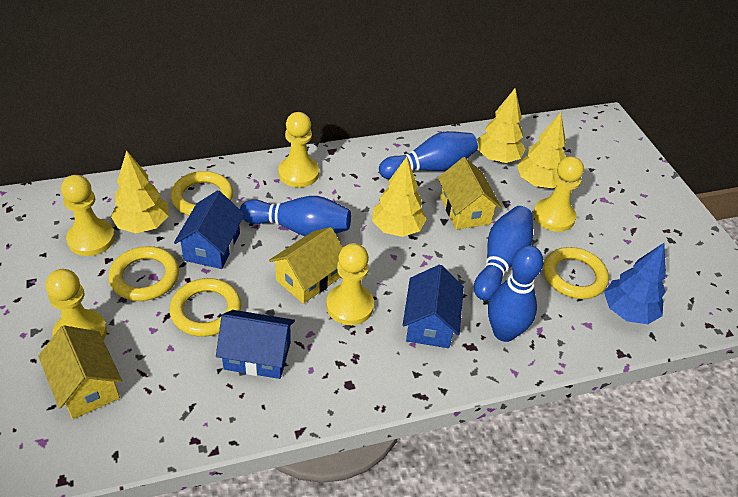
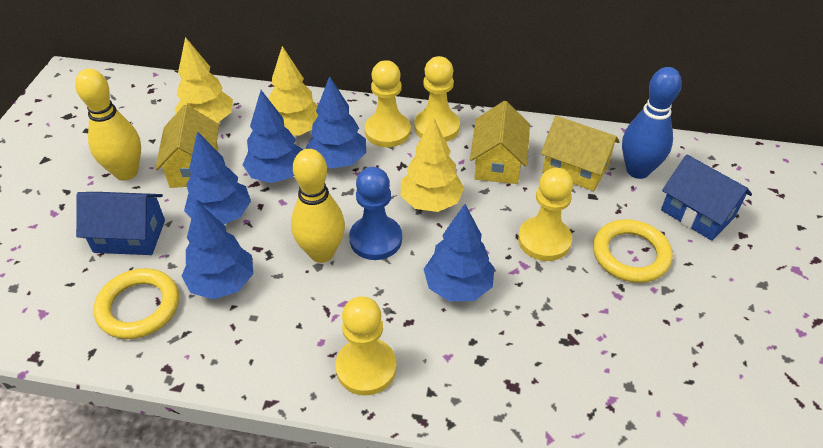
blue bowling pin: 4 -> 1
blue house: 3 -> 2
blue pawn: 0 -> 1
blue tree: 1 -> 5
yellow bowling pin: 0 -> 2
yellow pawn: 5 -> 4
yellow ring: 4 -> 2
yellow tree: 4 -> 3

